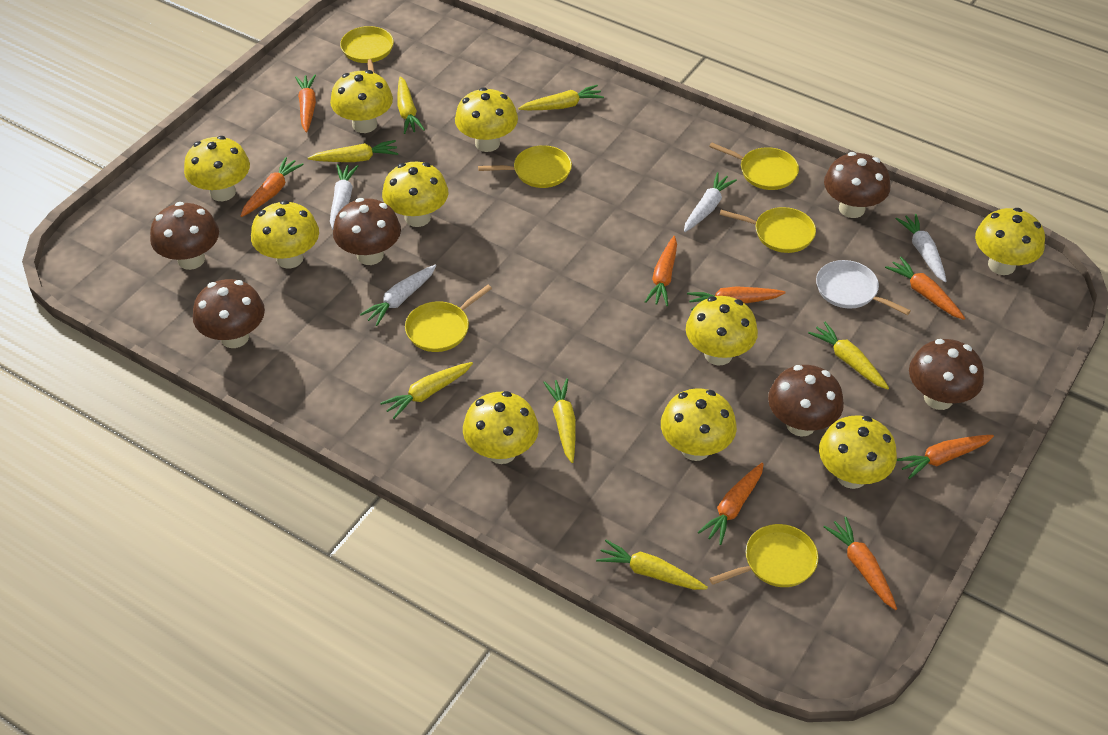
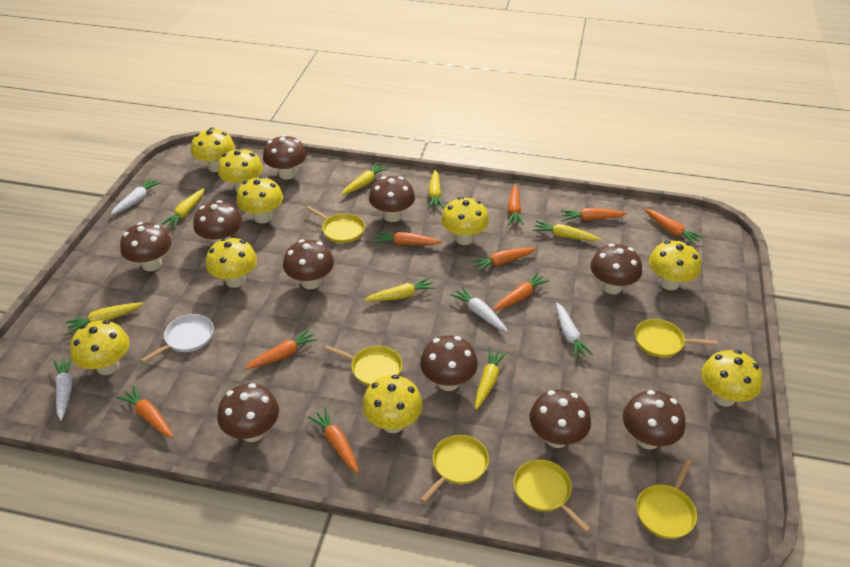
brown mushroom: 6 -> 10
orange carrot: 8 -> 9
yellow mushroom: 10 -> 9

